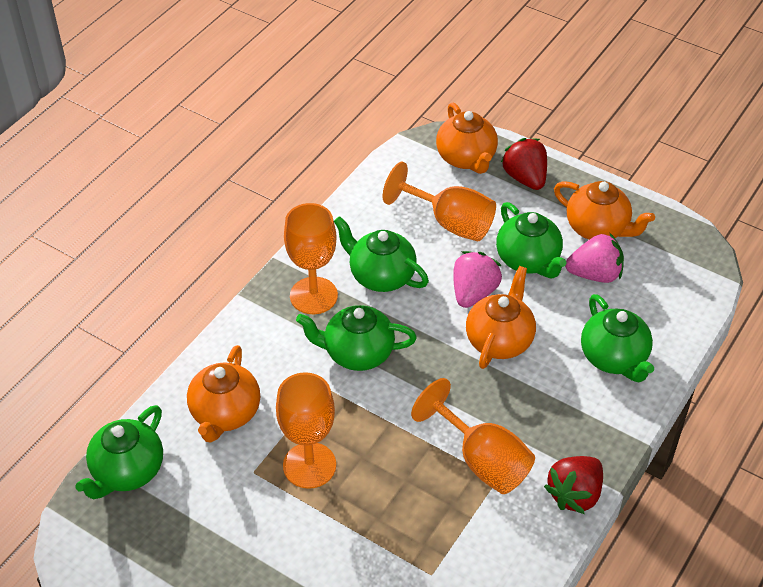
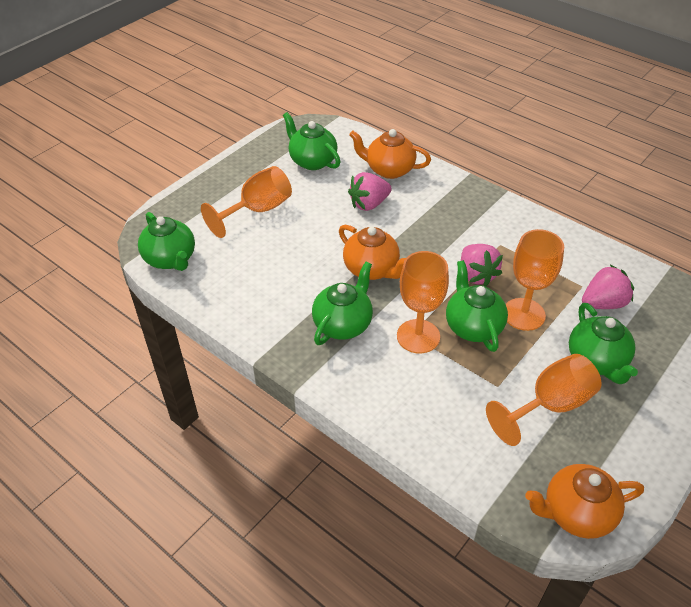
orange teapot: 4 -> 3
pink strawberry: 2 -> 3
red strawberry: 2 -> 0

